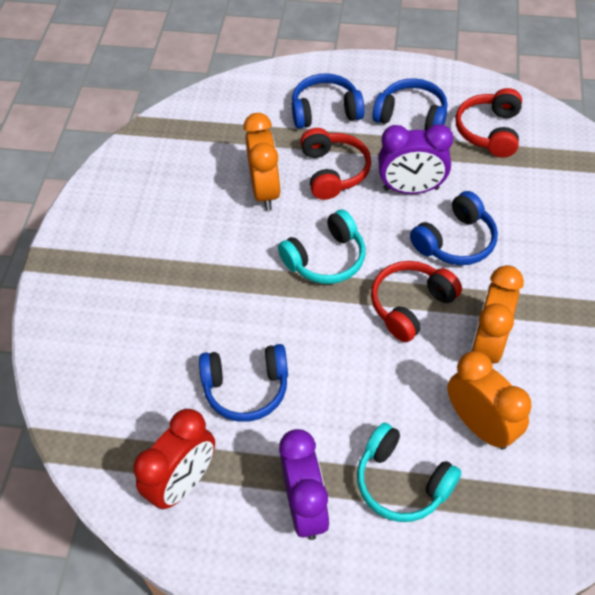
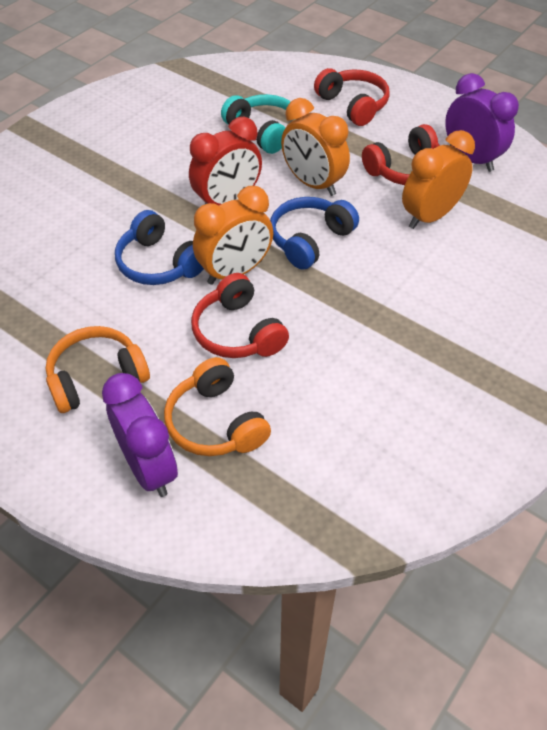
blue headphones: 4 -> 2
orange headphones: 0 -> 2
turquoise headphones: 2 -> 1

